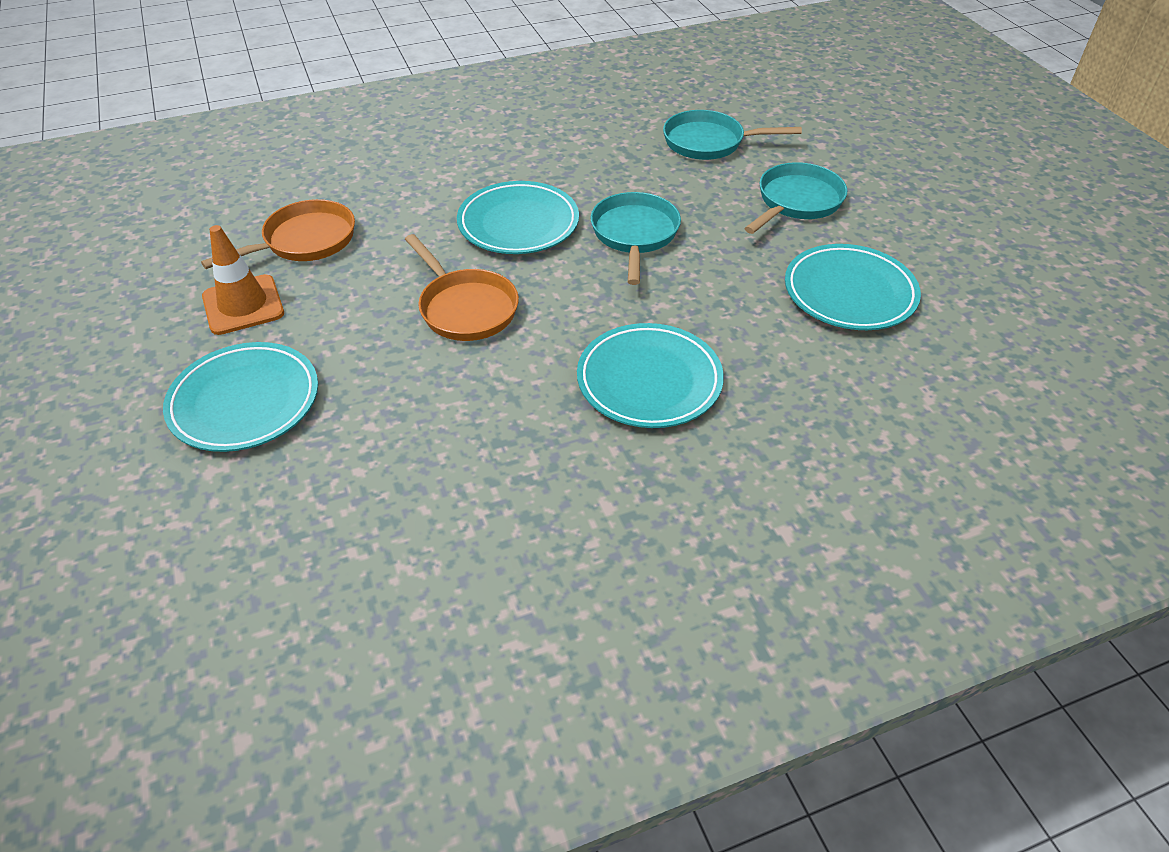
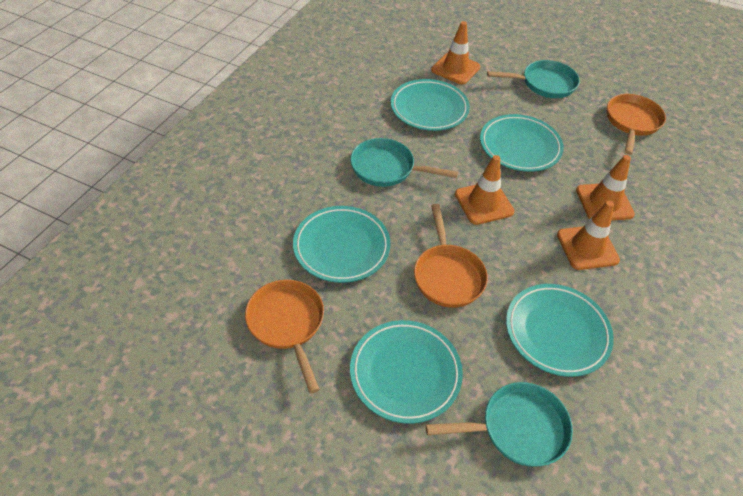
orange pan: 2 -> 3
orange traffic cone: 1 -> 4
turquoise plate: 4 -> 5

